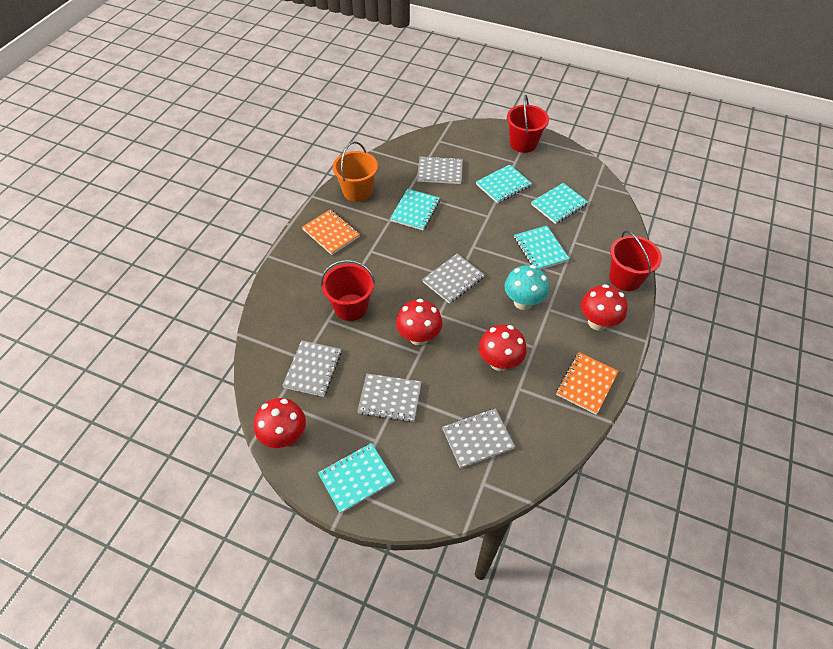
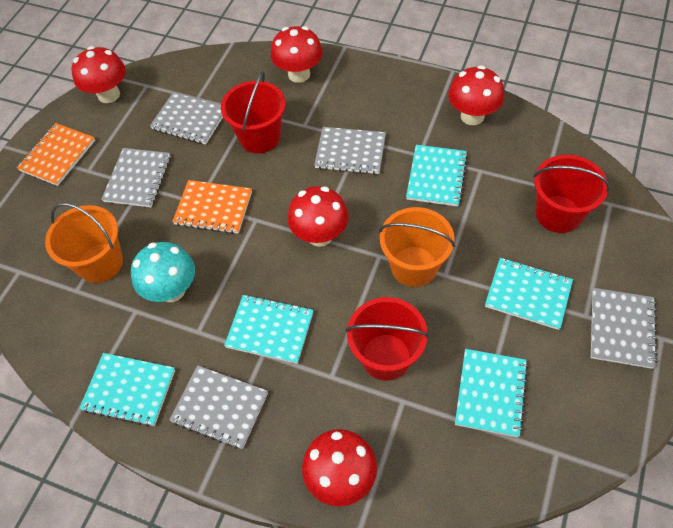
orange bucket: 1 -> 2
red mushroom: 4 -> 5

